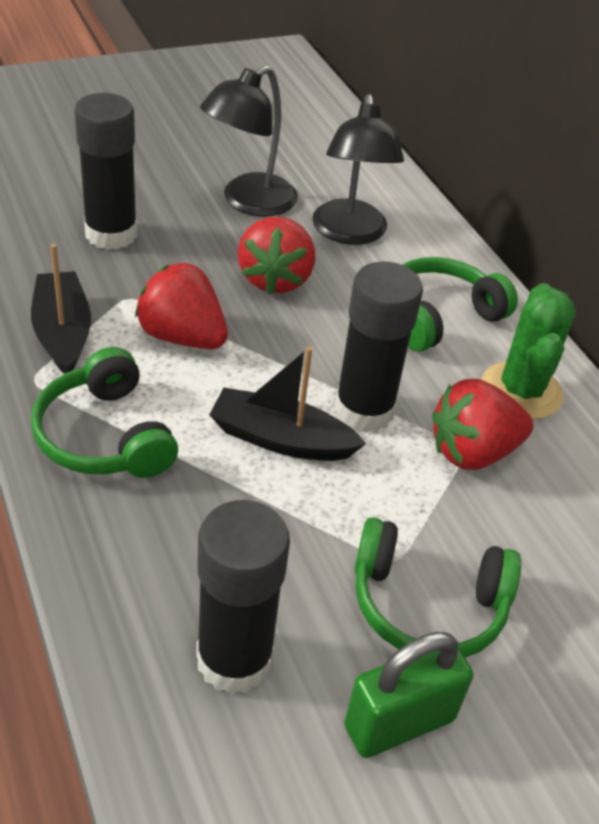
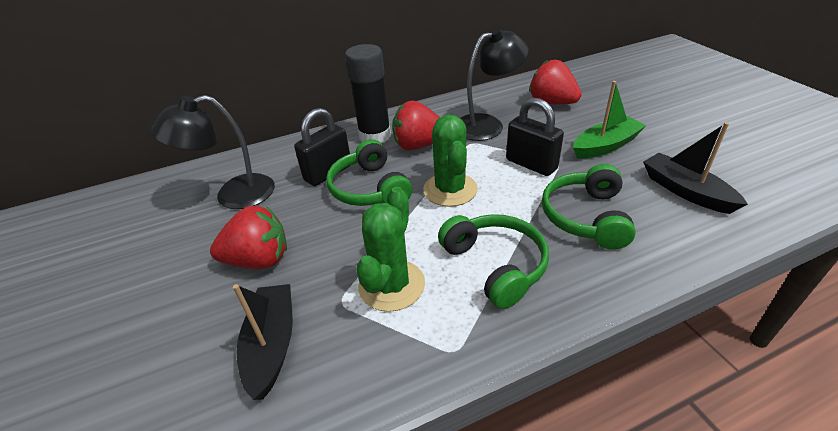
black glue stick: 3 -> 1
black padlock: 0 -> 2
green boat: 0 -> 1
green cactus: 1 -> 2
green padlock: 1 -> 0

